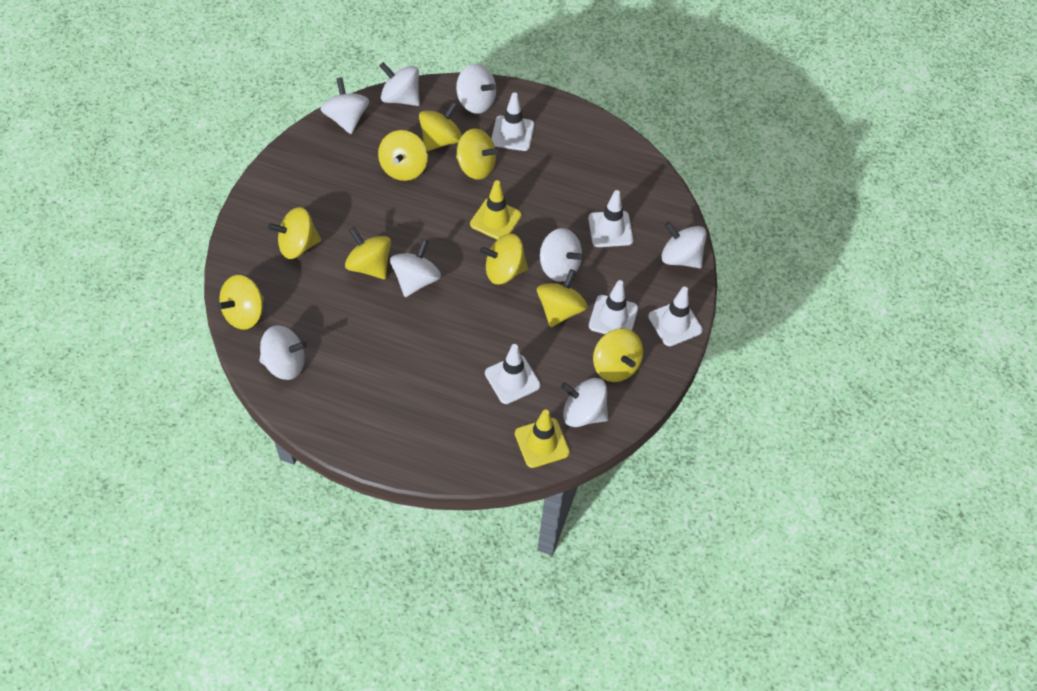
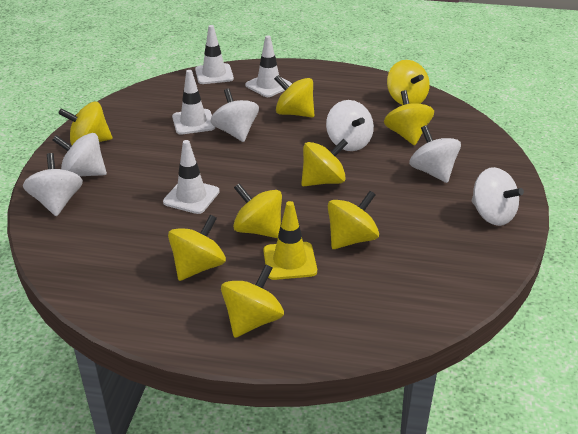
white spinning top: 8 -> 6
white traffic cone: 5 -> 4
yellow traffic cone: 2 -> 1

